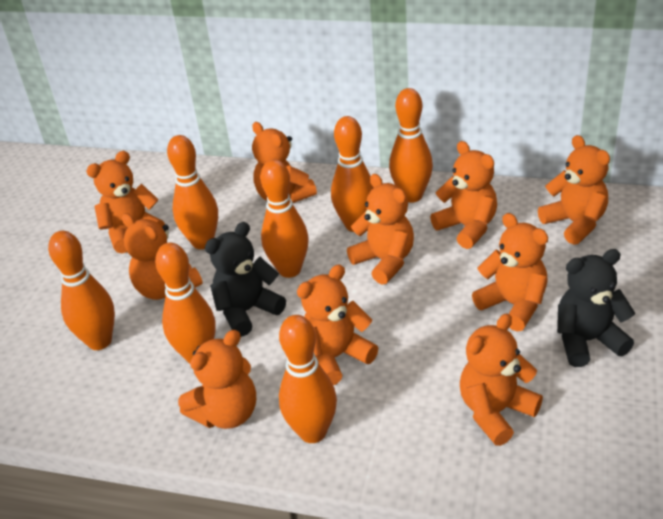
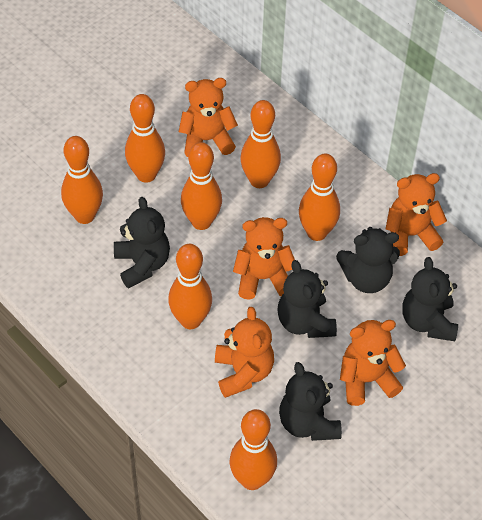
black teddy bear: 2 -> 5
orange teddy bear: 10 -> 5

